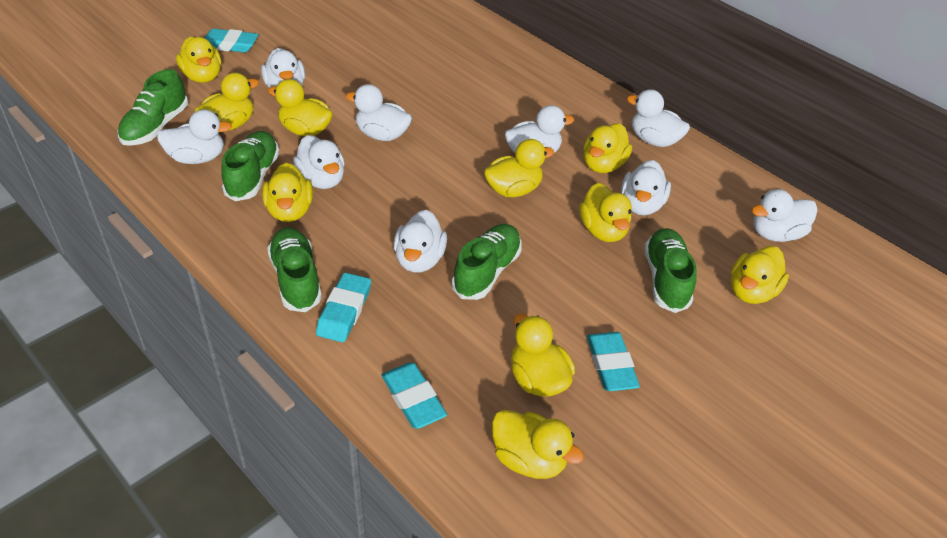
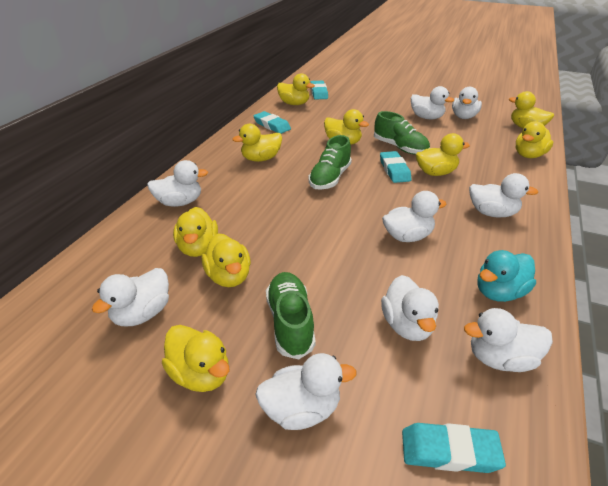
green shoe: 5 -> 3
turquoise duck: 0 -> 1
yellow duck: 10 -> 9

